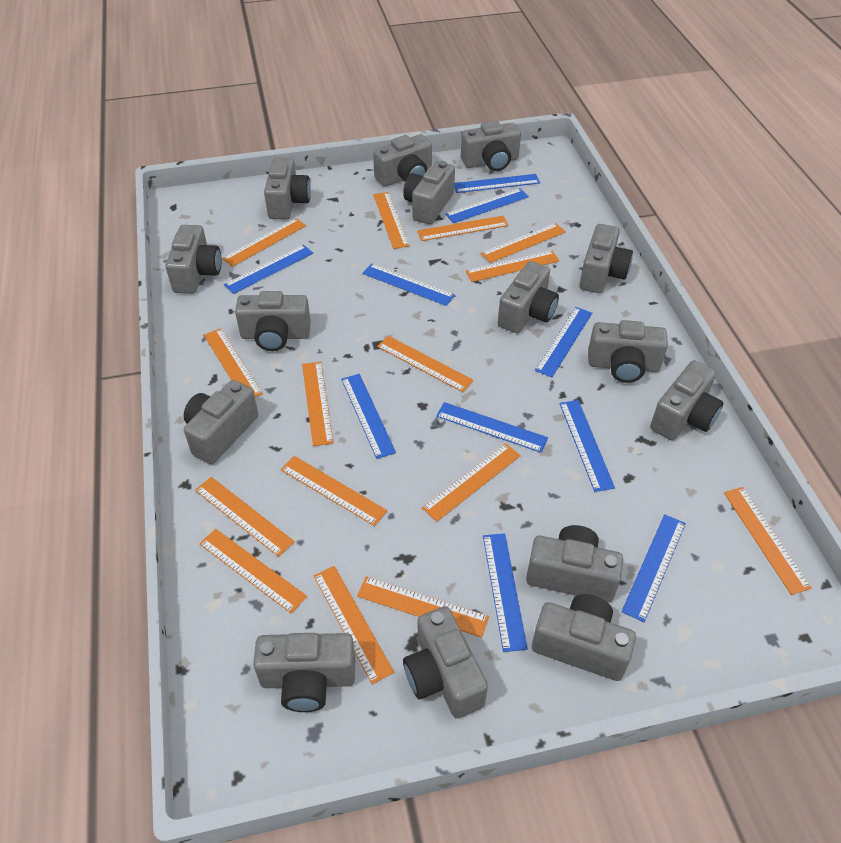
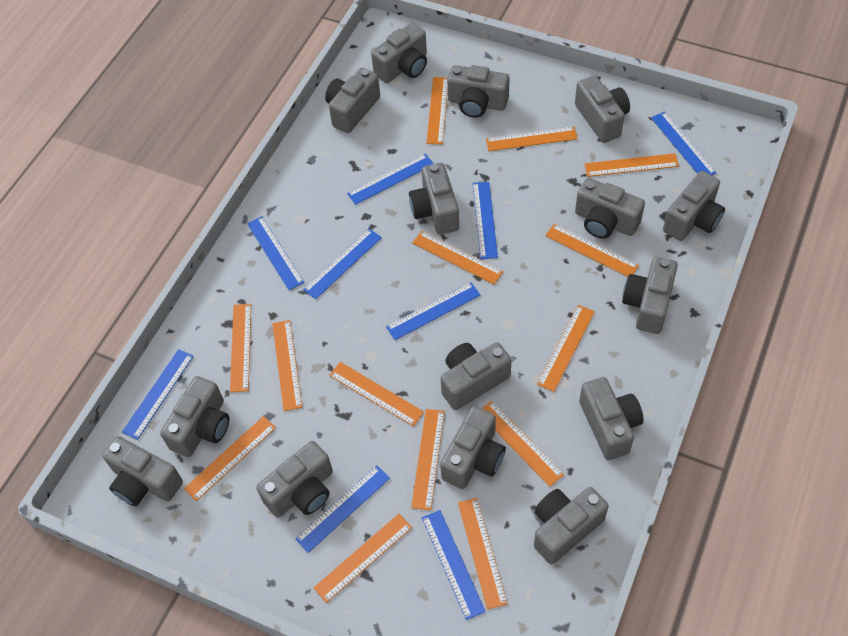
blue ruler: 10 -> 9
orange ruler: 15 -> 14

